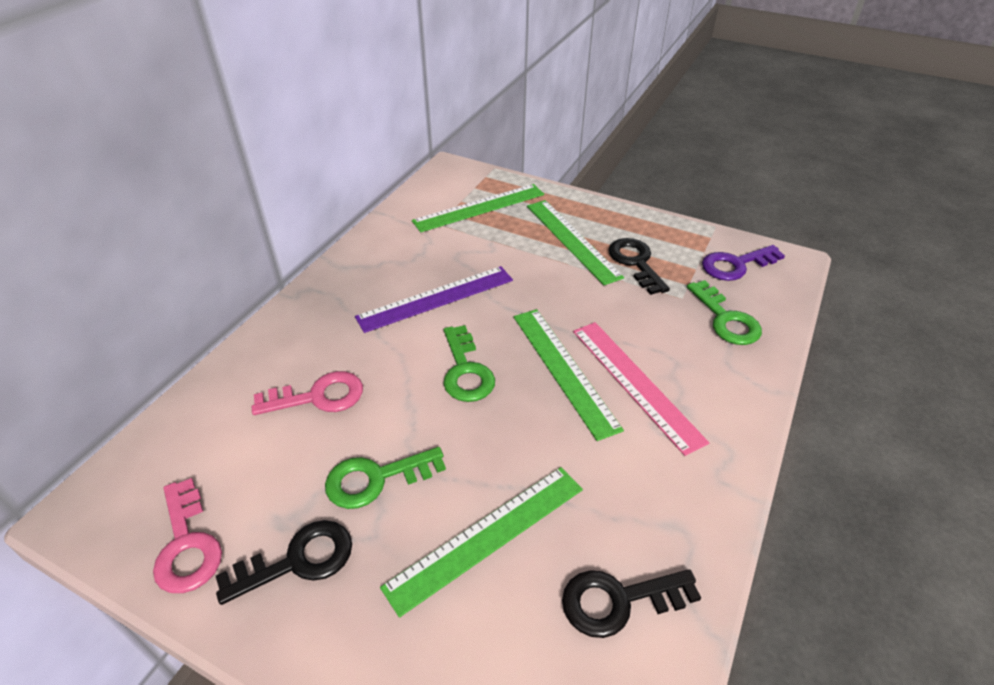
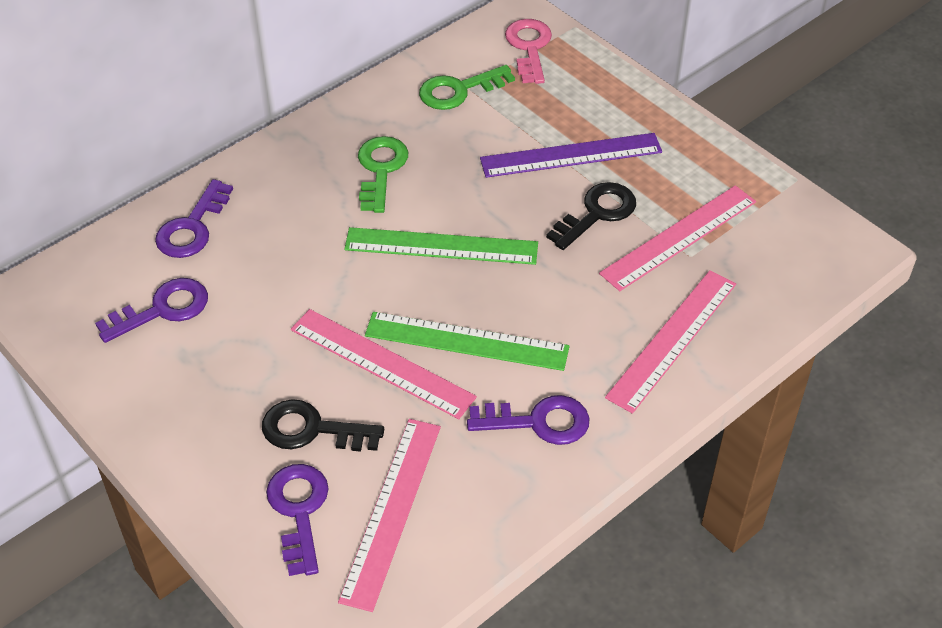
black key: 3 -> 2
green key: 3 -> 2
green ruler: 4 -> 2
pink key: 2 -> 1
pink ruler: 1 -> 4
purple key: 1 -> 4

